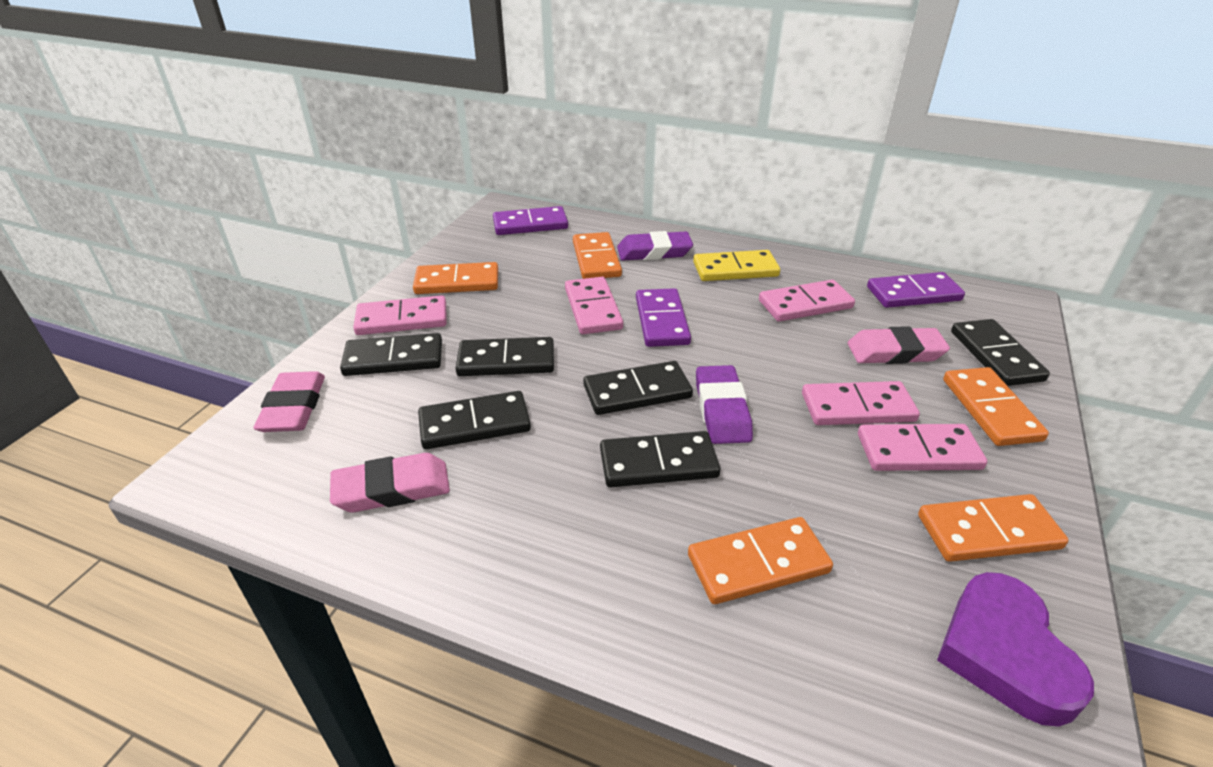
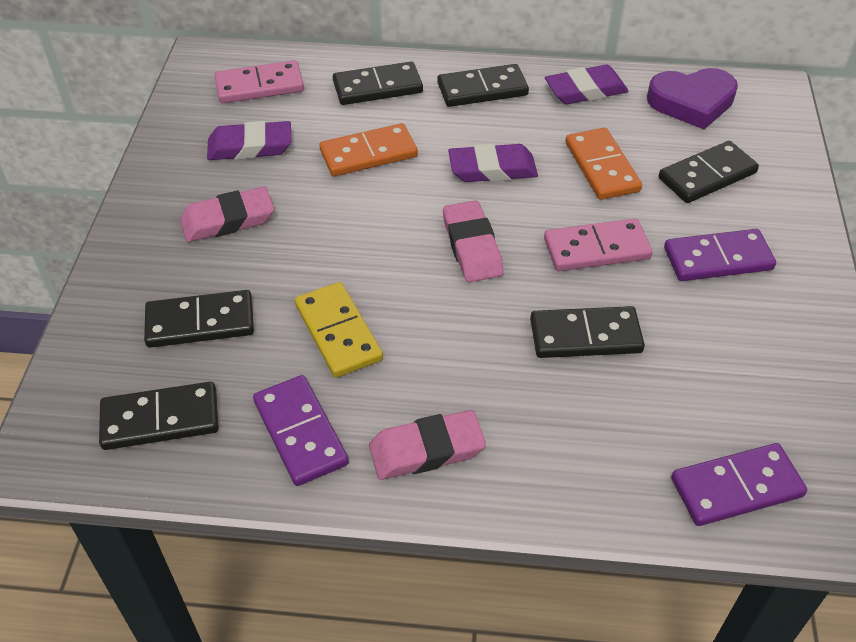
orange domino: 5 -> 2
pink domino: 5 -> 2
purple eraser: 2 -> 3

